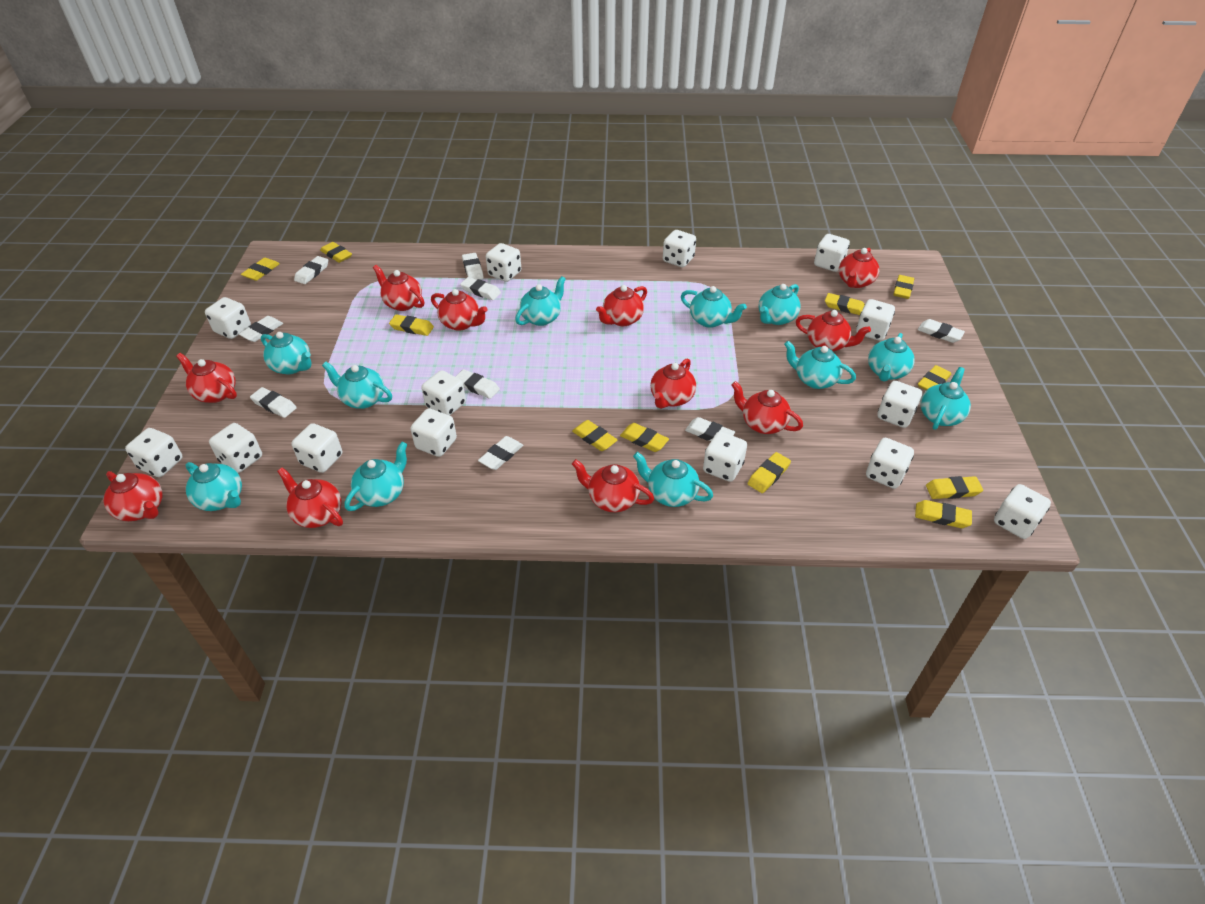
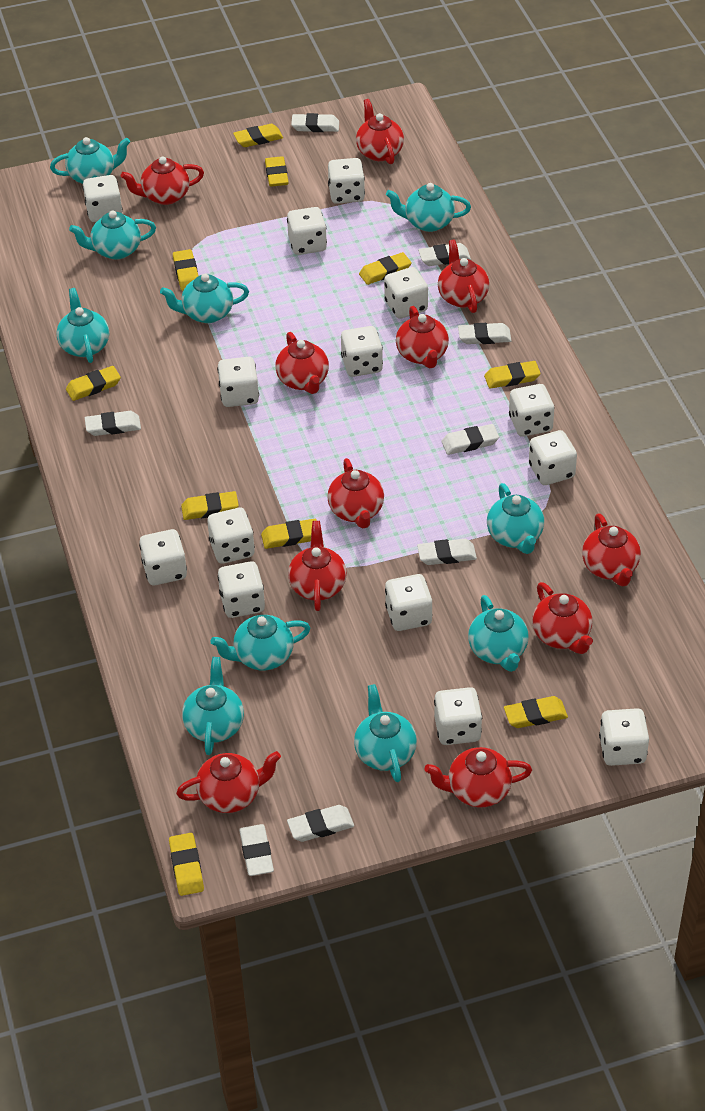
turquoise teapot: 11 -> 10
white eraser: 9 -> 8
yellow eraser: 11 -> 10

